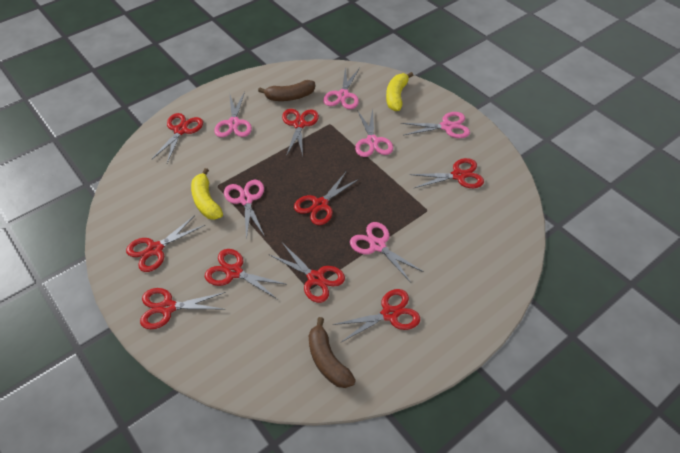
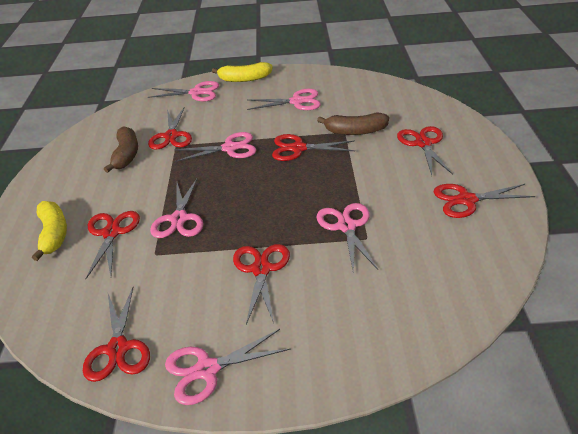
red scissors: 9 -> 7

